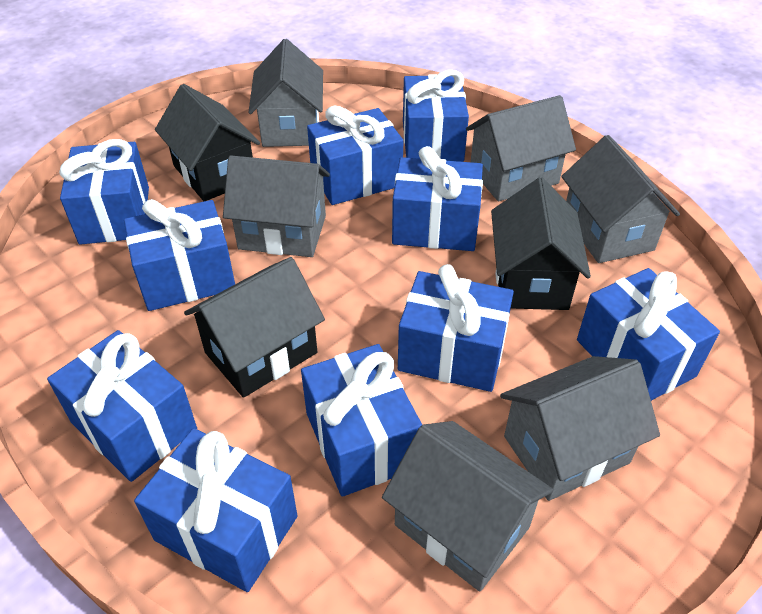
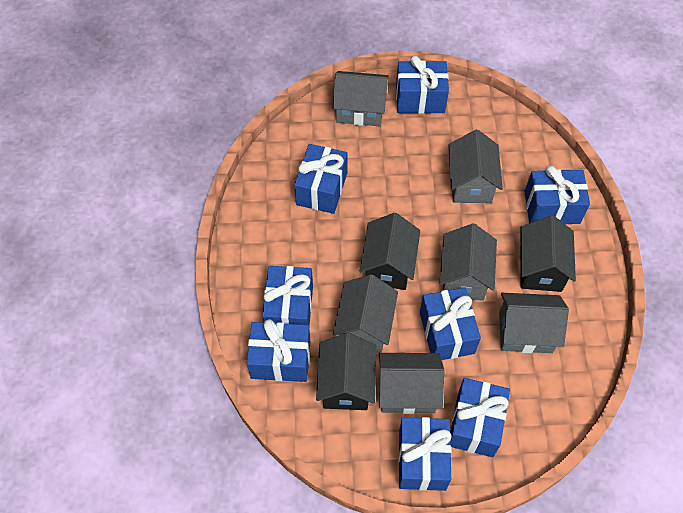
blue gift: 10 -> 8

